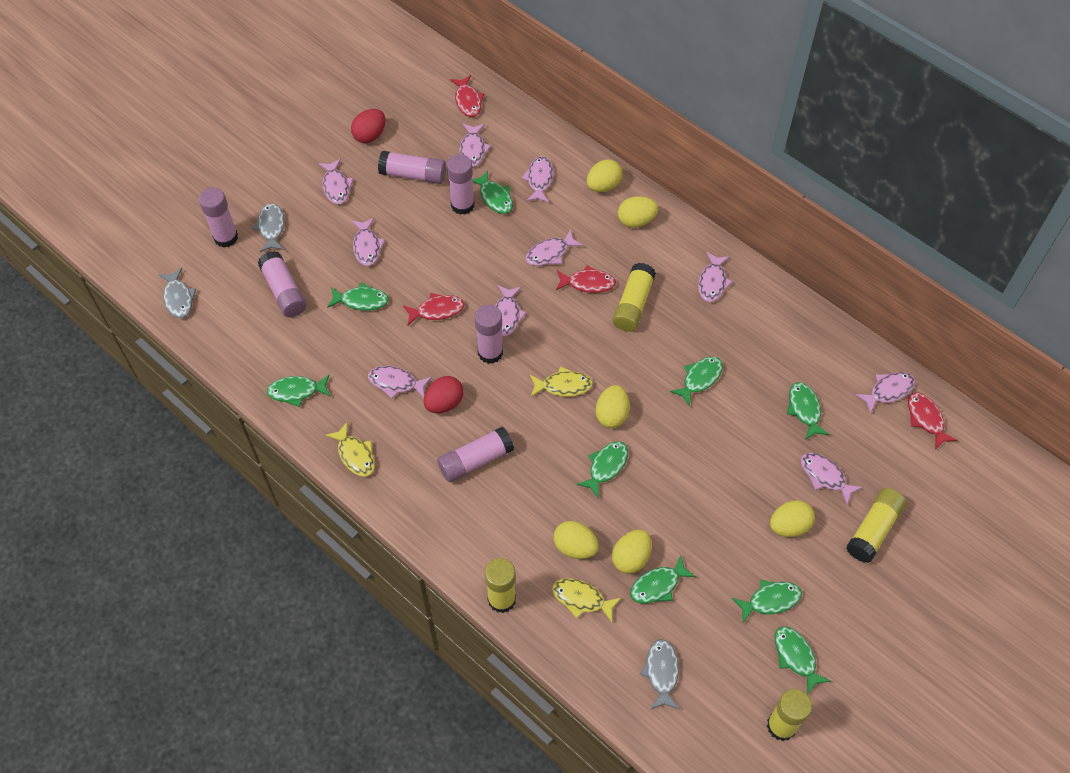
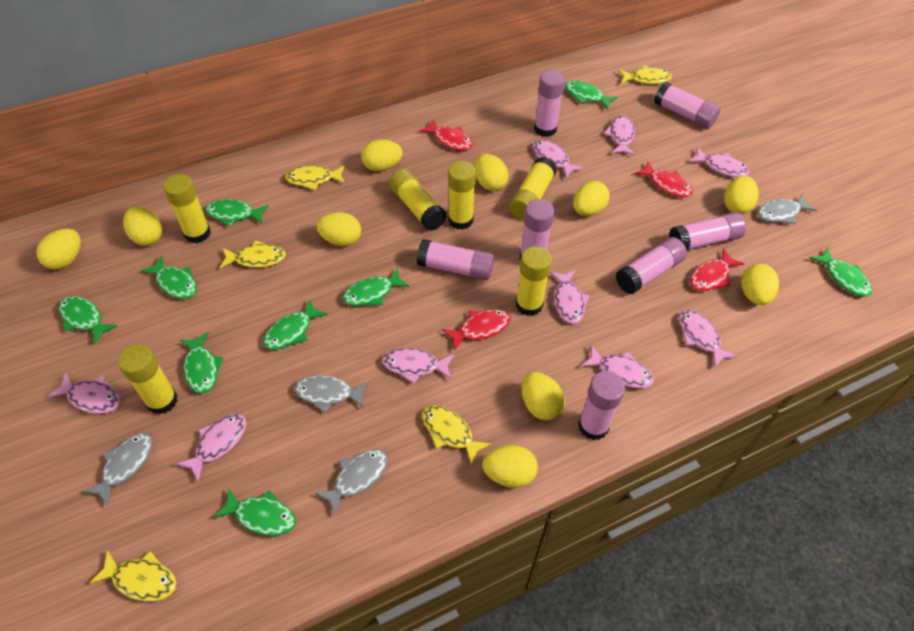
grey fish: 3 -> 4
pink fish: 10 -> 9
pink glue stick: 6 -> 7
red egg: 2 -> 0
yellow egg: 6 -> 10
yellow fish: 3 -> 5
yellow glue stick: 4 -> 6

